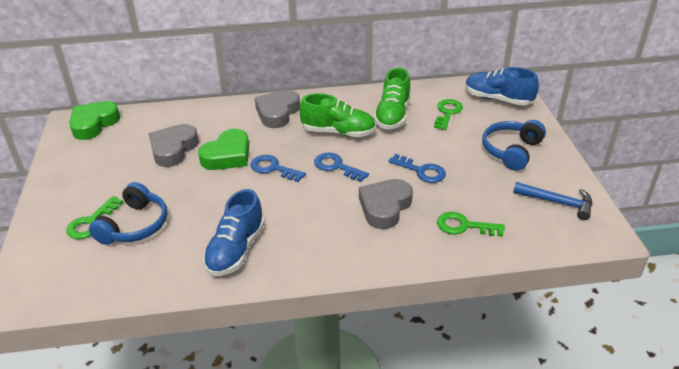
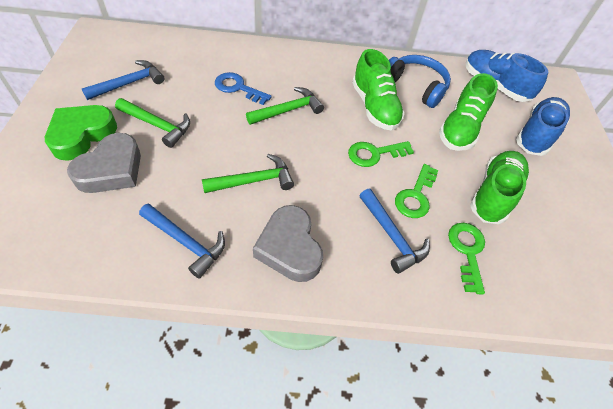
blue hammer: 1 -> 3
blue headphones: 2 -> 1
blue key: 3 -> 1
green hammer: 0 -> 3
green heart: 2 -> 1
green shoe: 2 -> 3
grey heart: 3 -> 2

